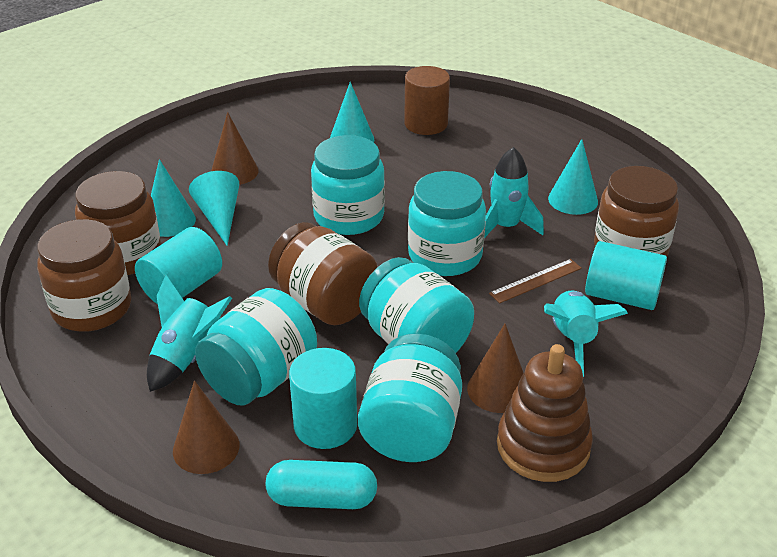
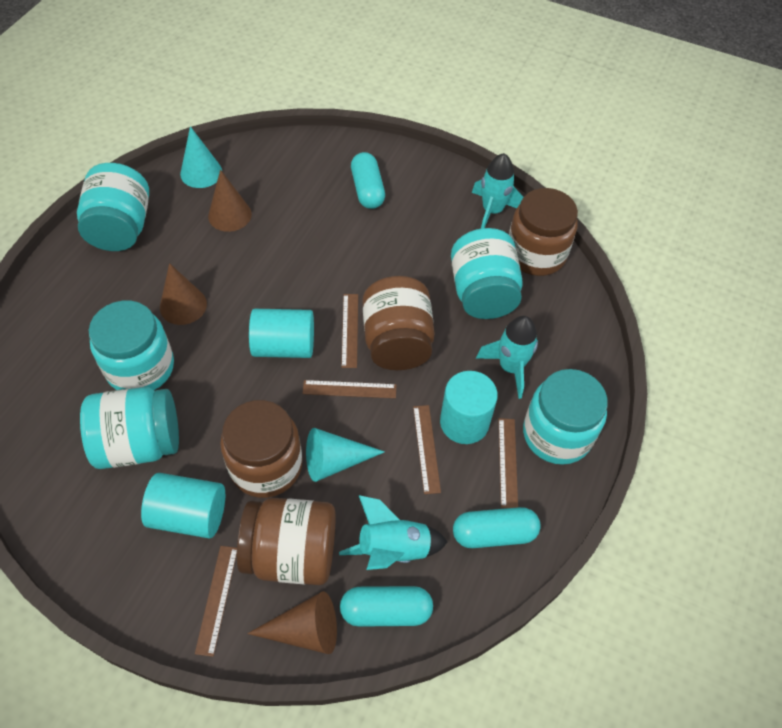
brown cylinder: 1 -> 0
brown ruler: 1 -> 5
brown stacking toy: 1 -> 0
turquoise capsule: 1 -> 3
turquoise cone: 4 -> 2

